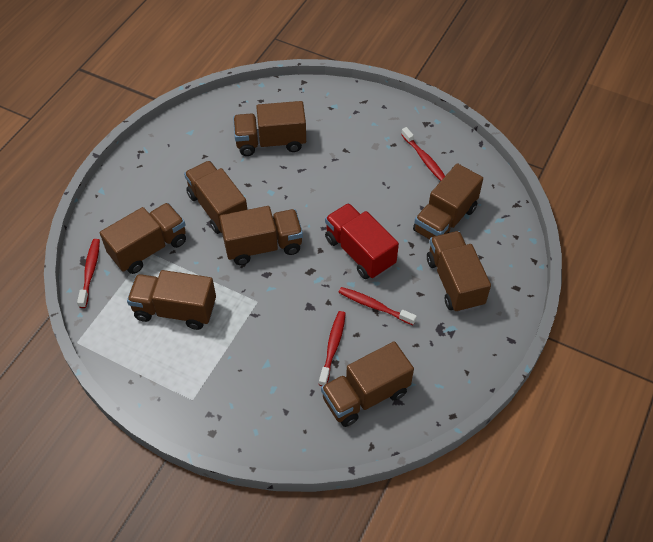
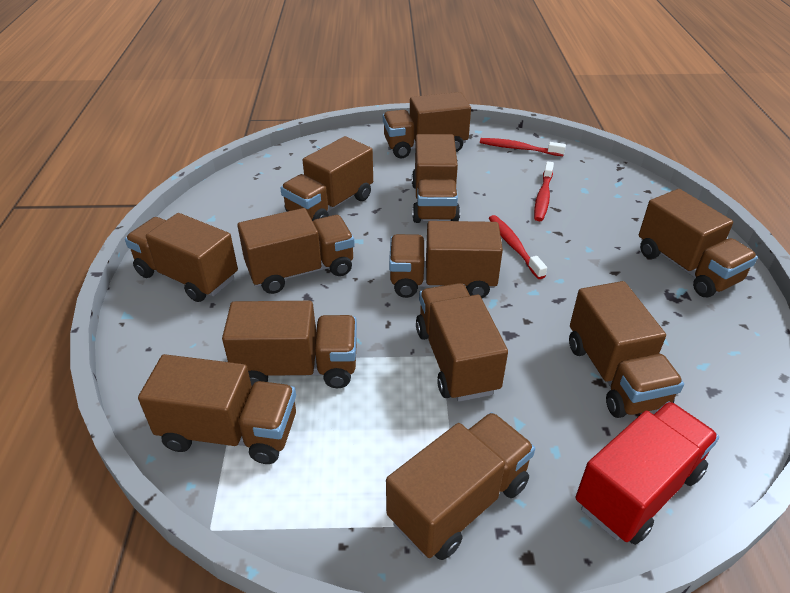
brown truck: 8 -> 12
red toothbrush: 4 -> 3

